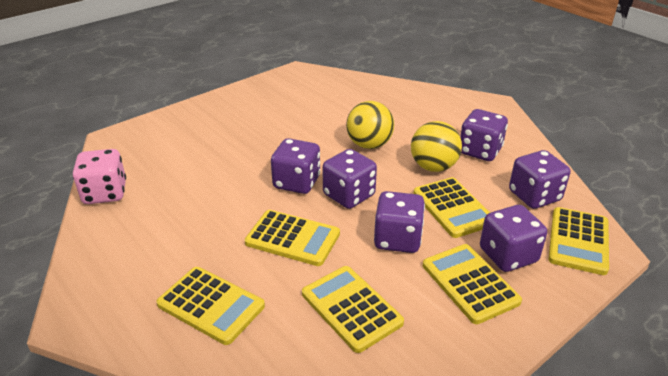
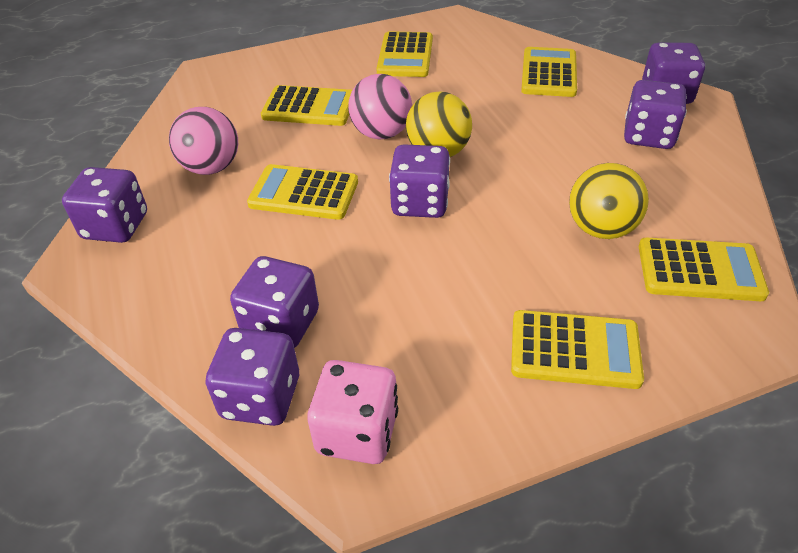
pink ball: 0 -> 2

